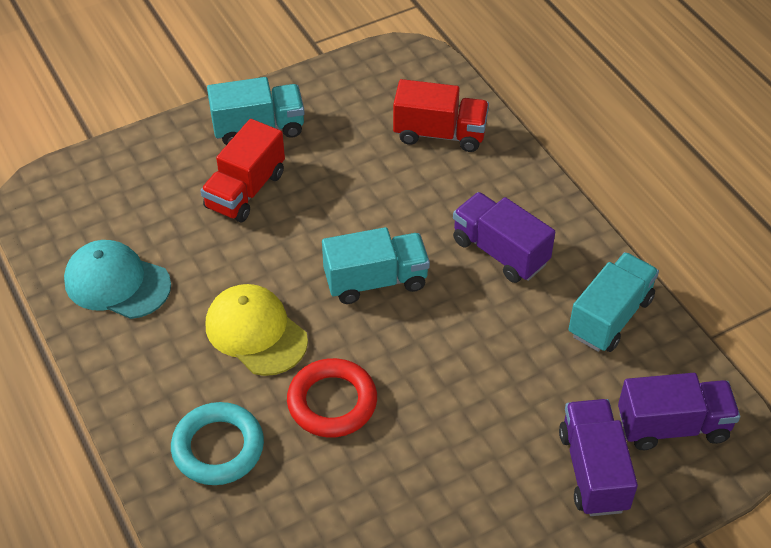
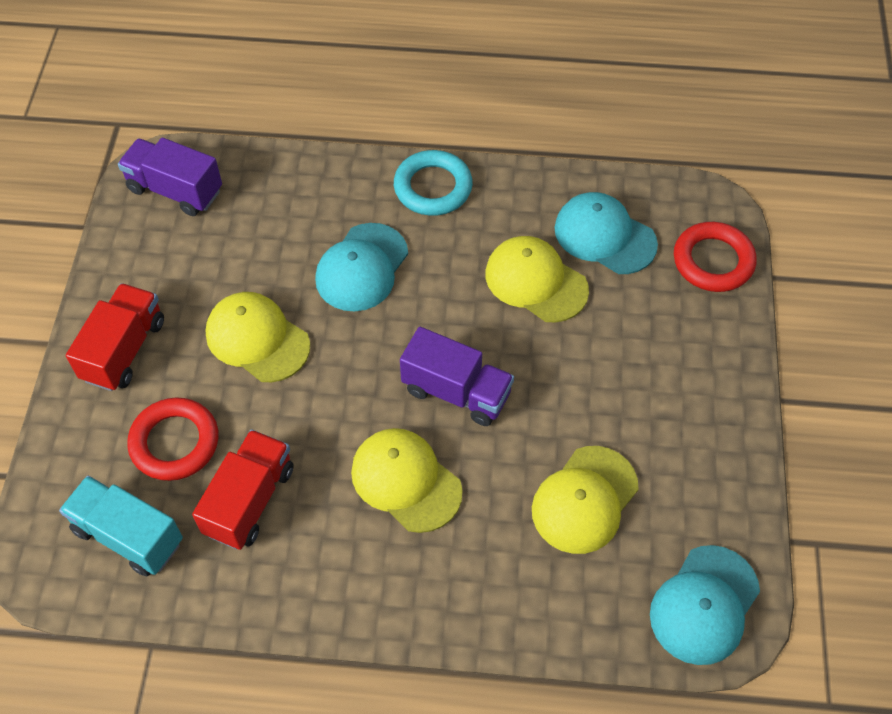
purple truck: 3 -> 2
red ring: 1 -> 2
turquoise cap: 1 -> 3
turquoise truck: 3 -> 1
yellow cap: 1 -> 4

